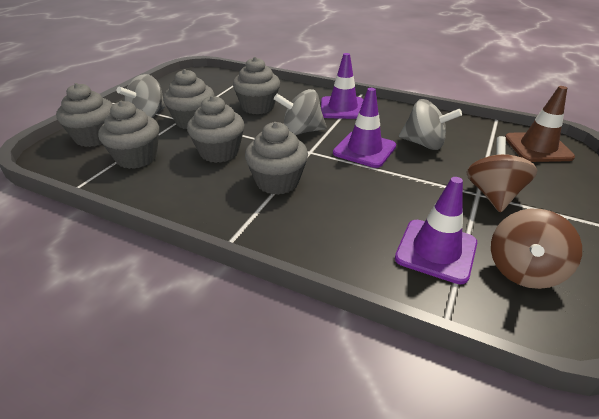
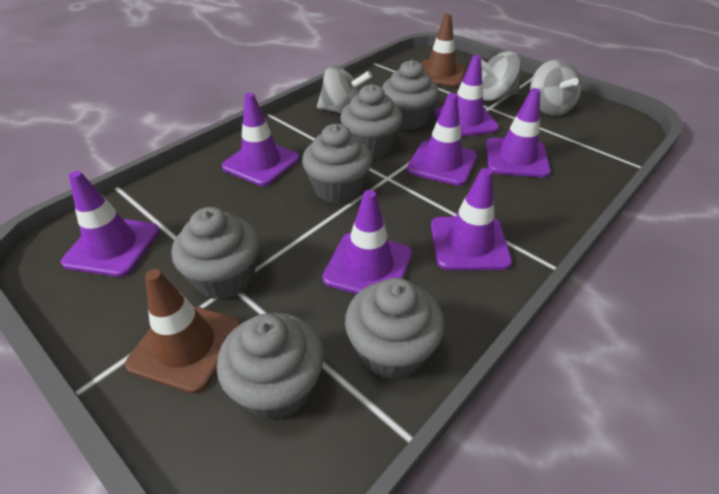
brown spinning top: 2 -> 0
brown traffic cone: 1 -> 2
purple traffic cone: 3 -> 7

